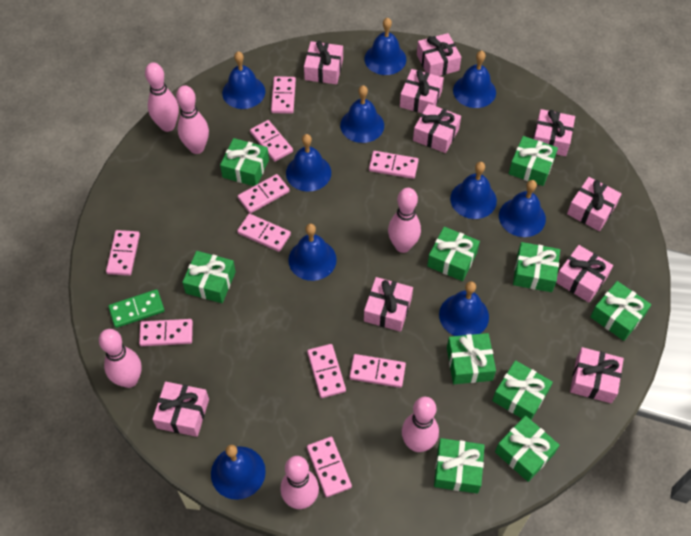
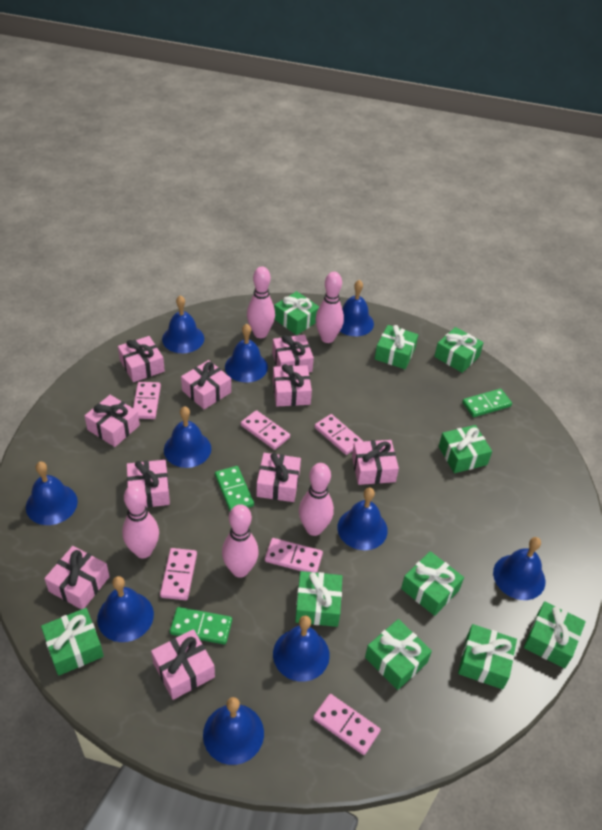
green domino: 1 -> 3
pink bowling pin: 6 -> 5
pink domino: 10 -> 6

